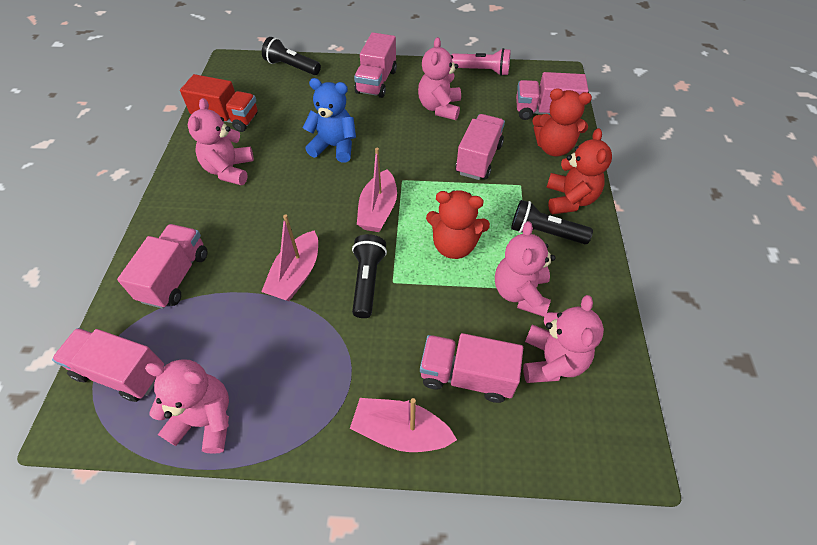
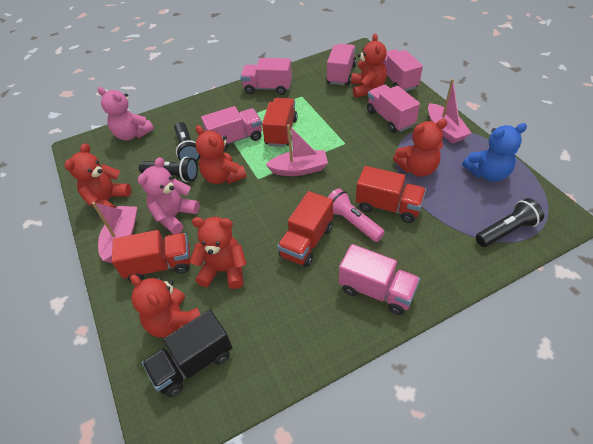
black truck: 0 -> 1
pink teddy bear: 5 -> 2
red teddy bear: 3 -> 6
red truck: 1 -> 4

